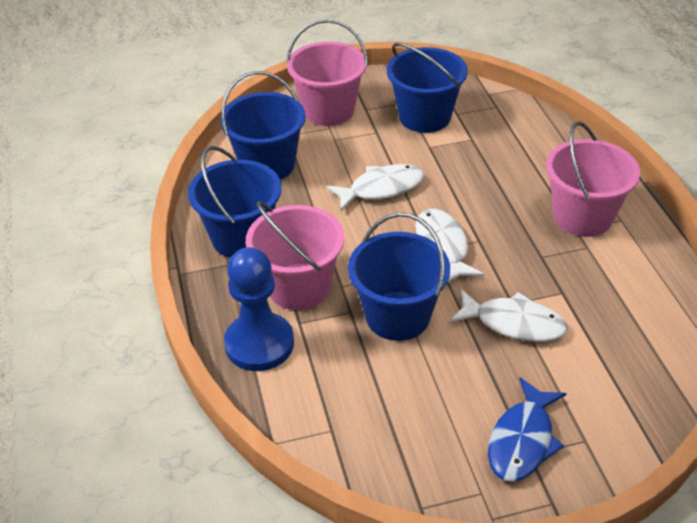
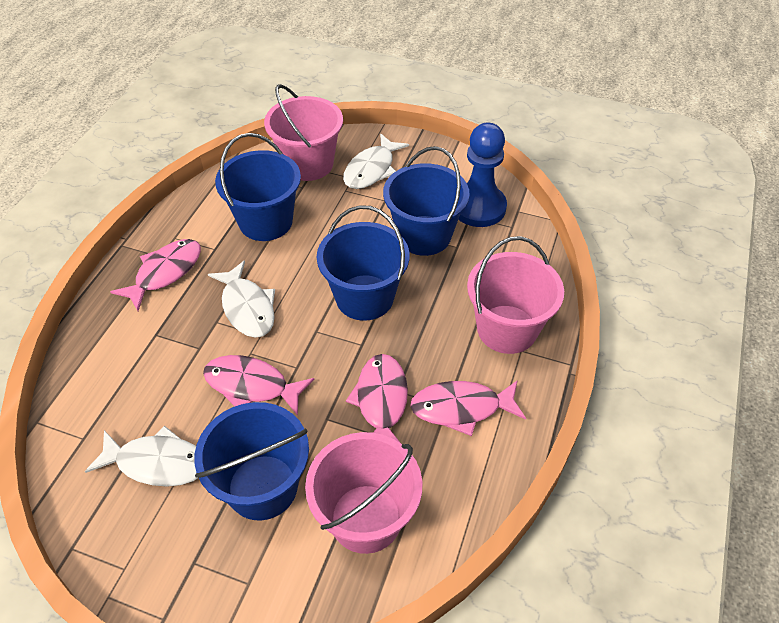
blue fish: 1 -> 0
pink fish: 0 -> 4

